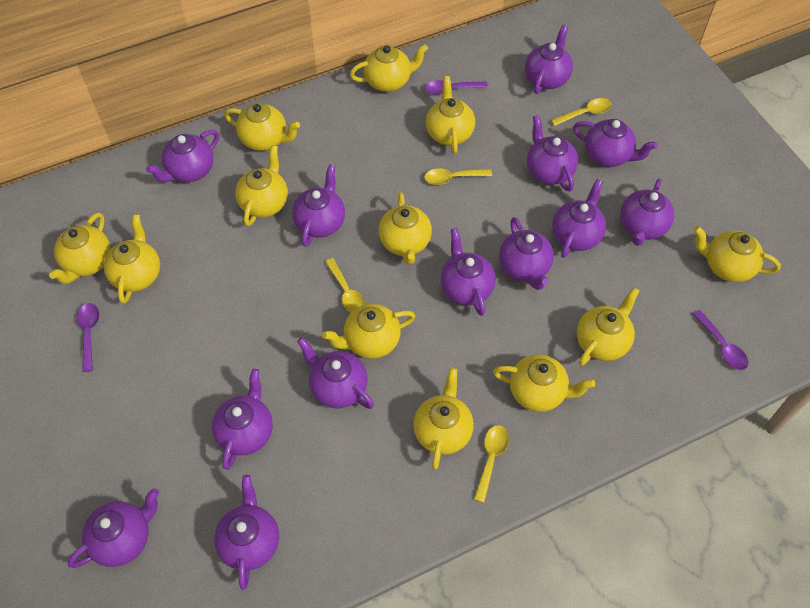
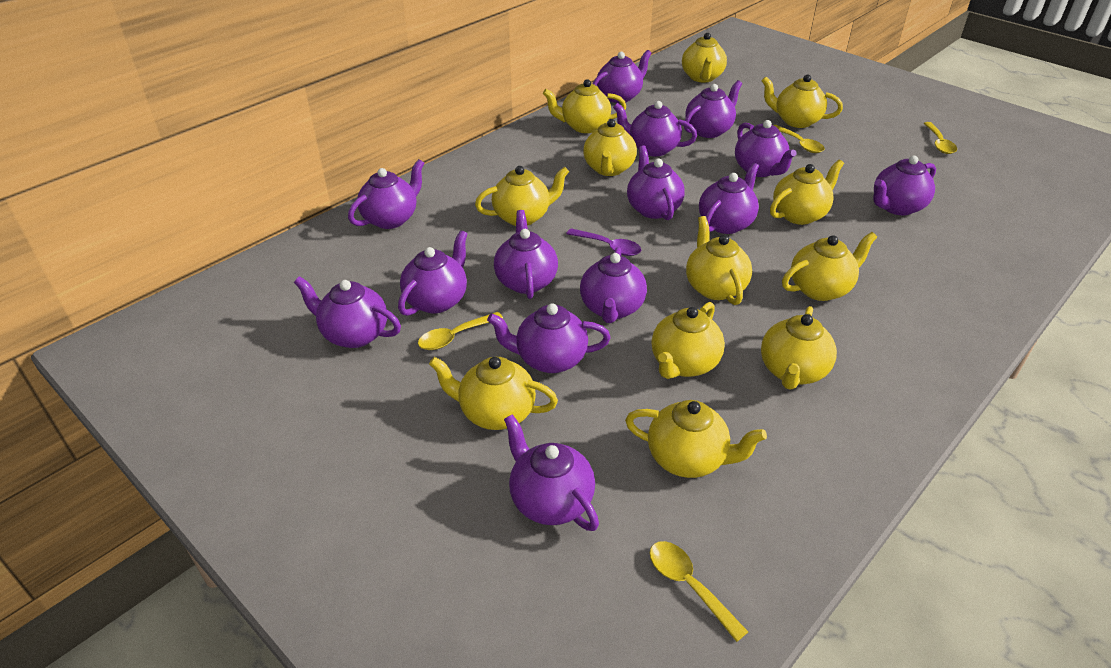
purple spoon: 3 -> 1
purple teapot: 13 -> 14

